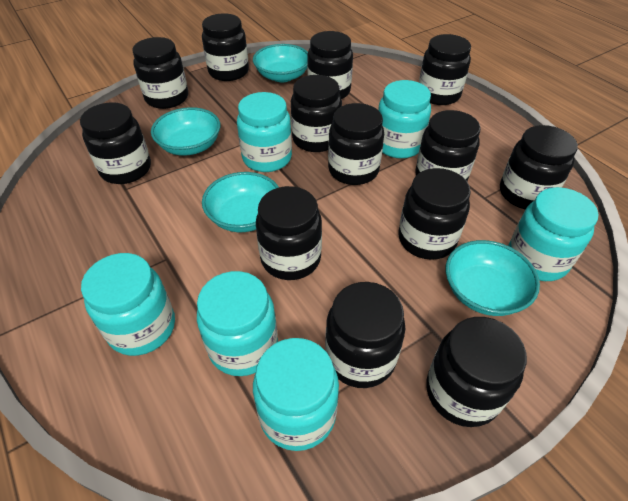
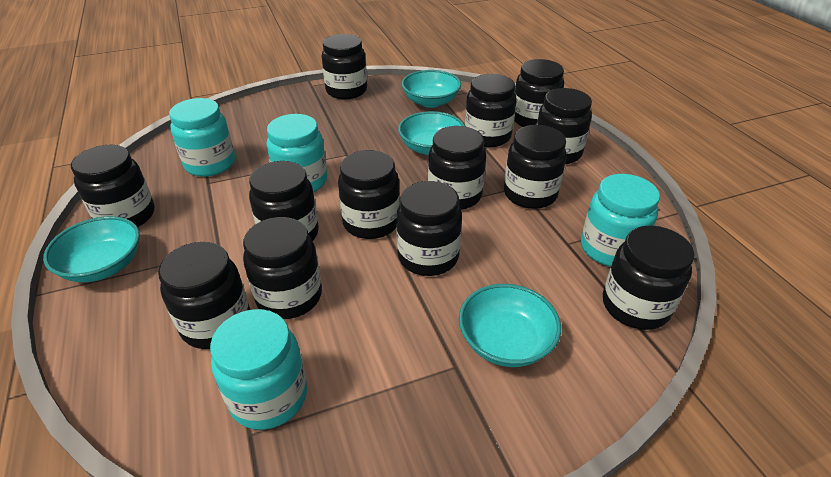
turquoise jar: 6 -> 4

